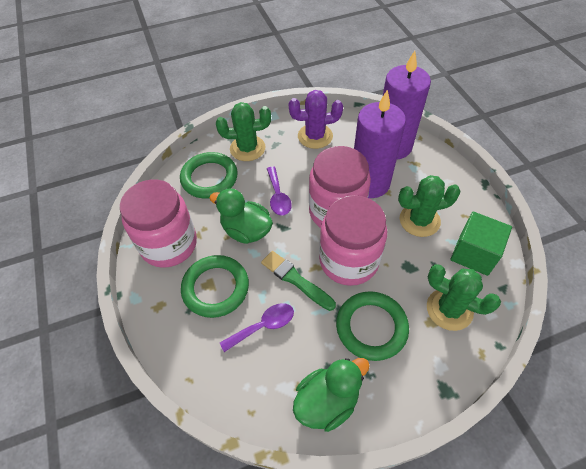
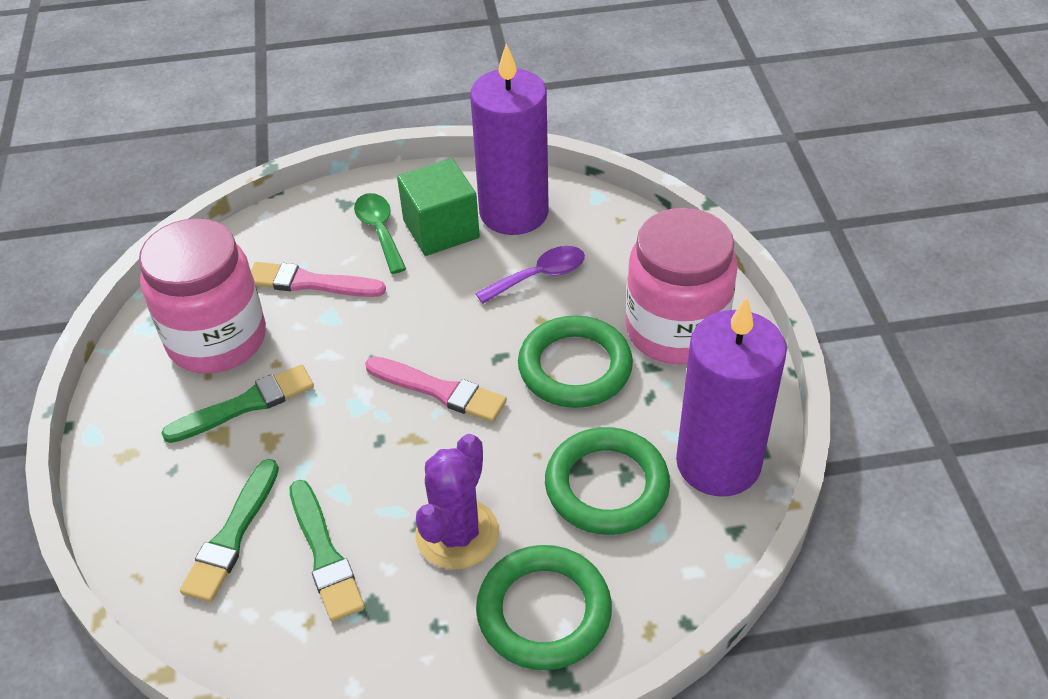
green brush: 1 -> 3
green cactus: 3 -> 0
green duck: 2 -> 0
green spoon: 0 -> 1
pink brush: 0 -> 2
pink jar: 3 -> 2
purple spoon: 2 -> 1

